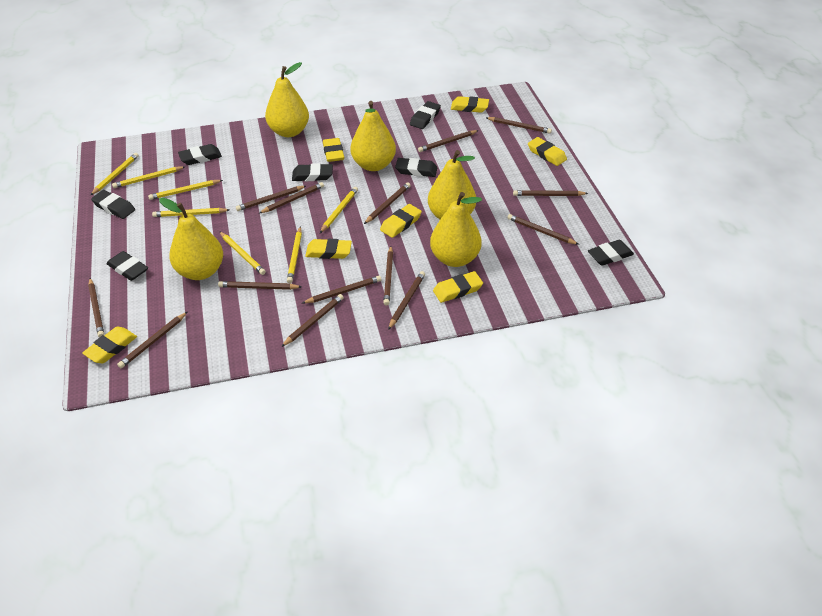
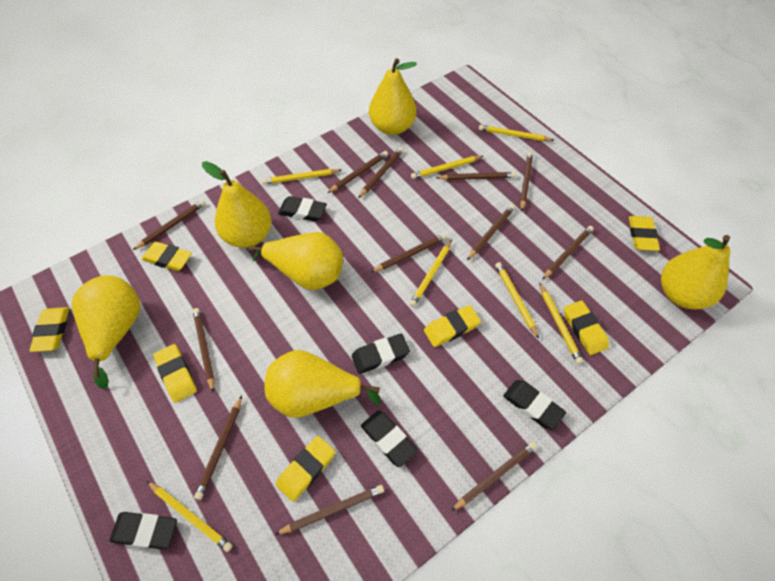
black eraser: 7 -> 5
brown pencil: 14 -> 12
yellow pear: 5 -> 6

